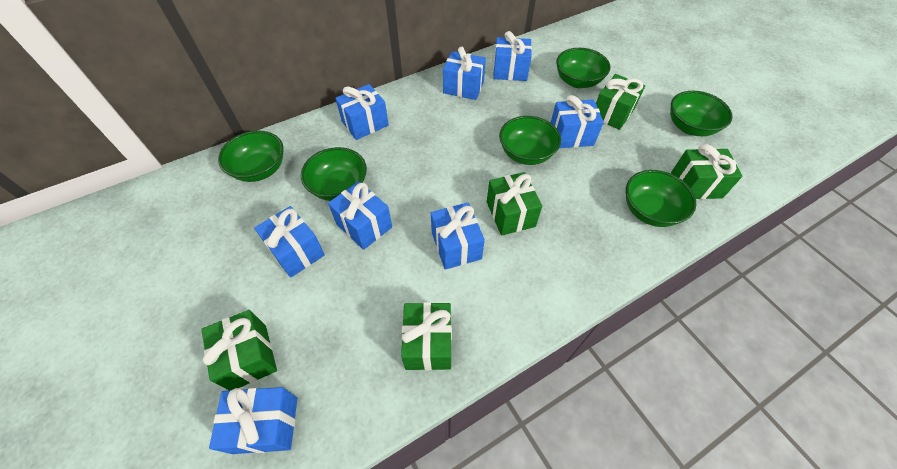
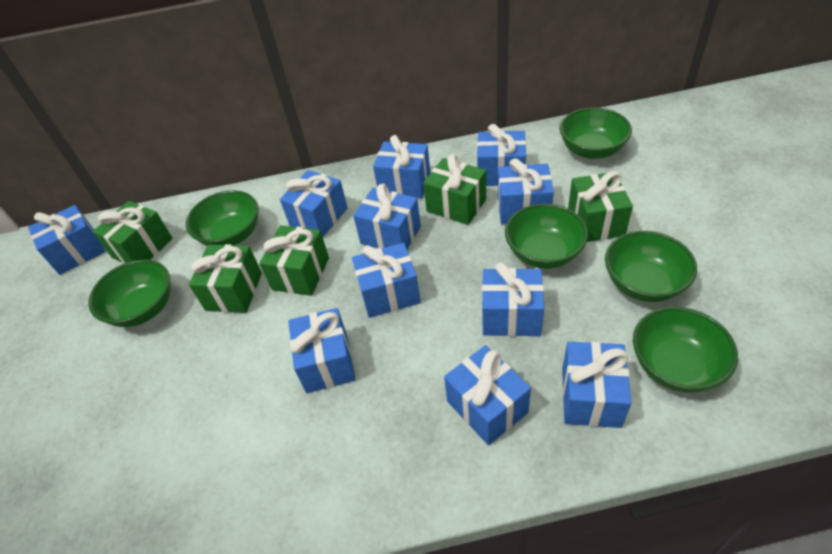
blue gift: 8 -> 11

